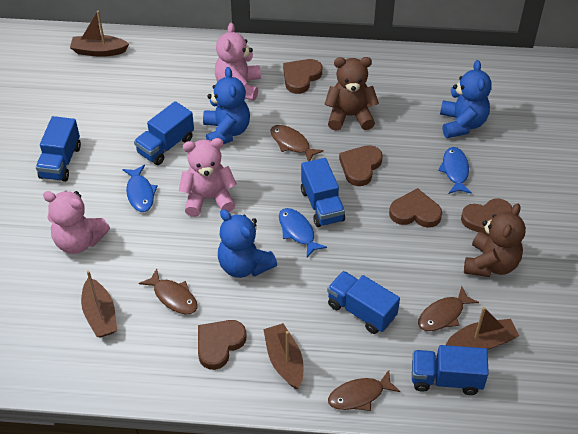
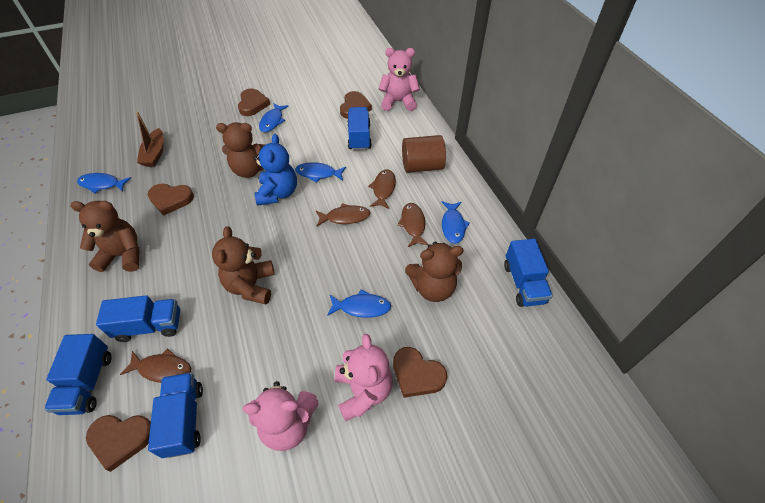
blue fish: 3 -> 5
blue teddy bear: 3 -> 1
brown boat: 4 -> 1
brown cylinder: 0 -> 1
brown teddy bear: 2 -> 4

